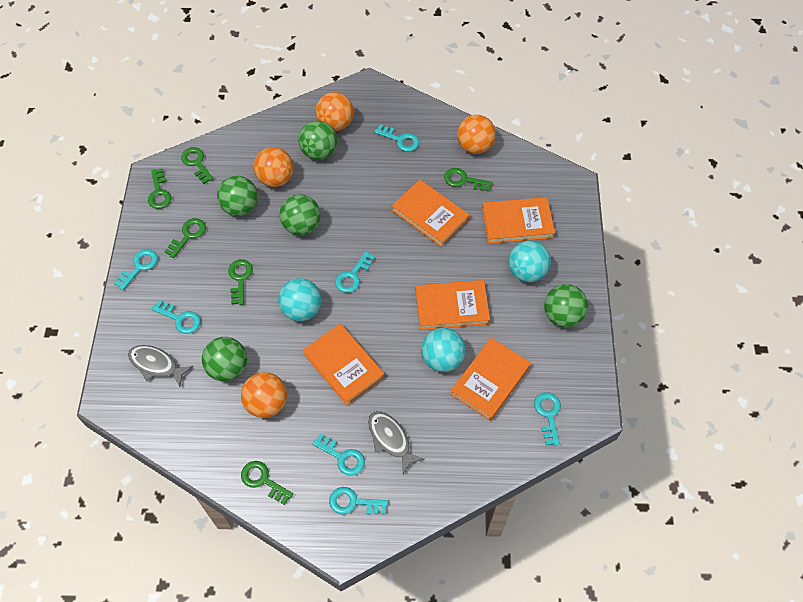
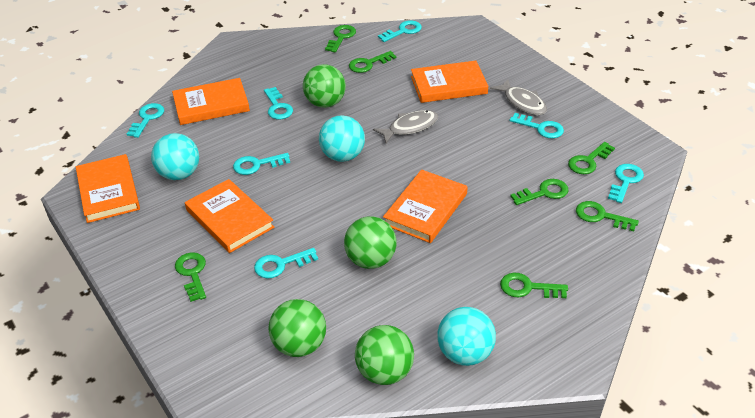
green ball: 5 -> 4
green key: 6 -> 7
orange ball: 4 -> 0

